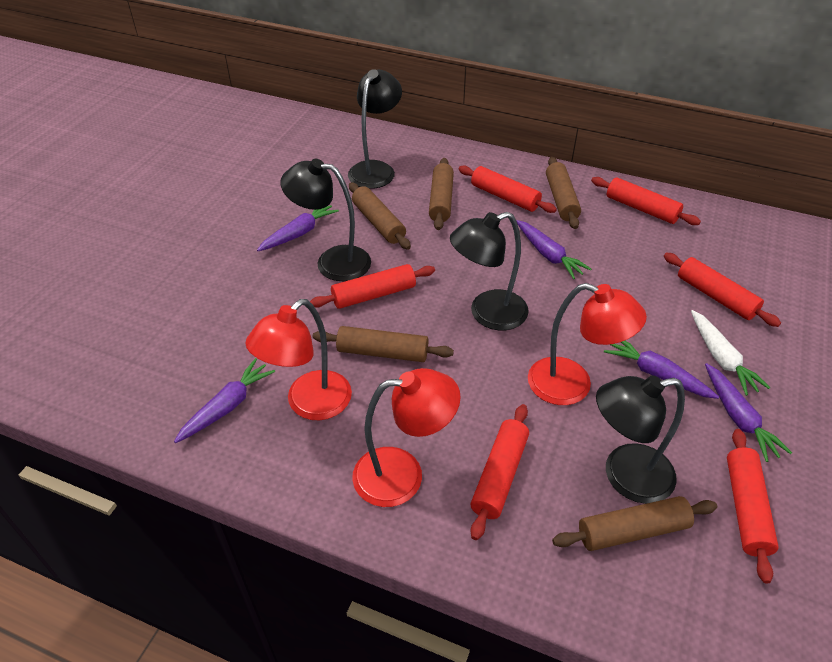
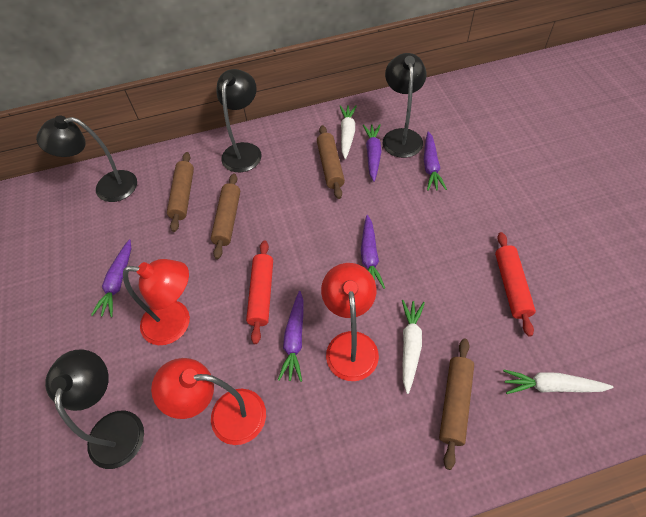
brown rolling pin: 5 -> 4
red rolling pin: 6 -> 2
white carrot: 1 -> 3

